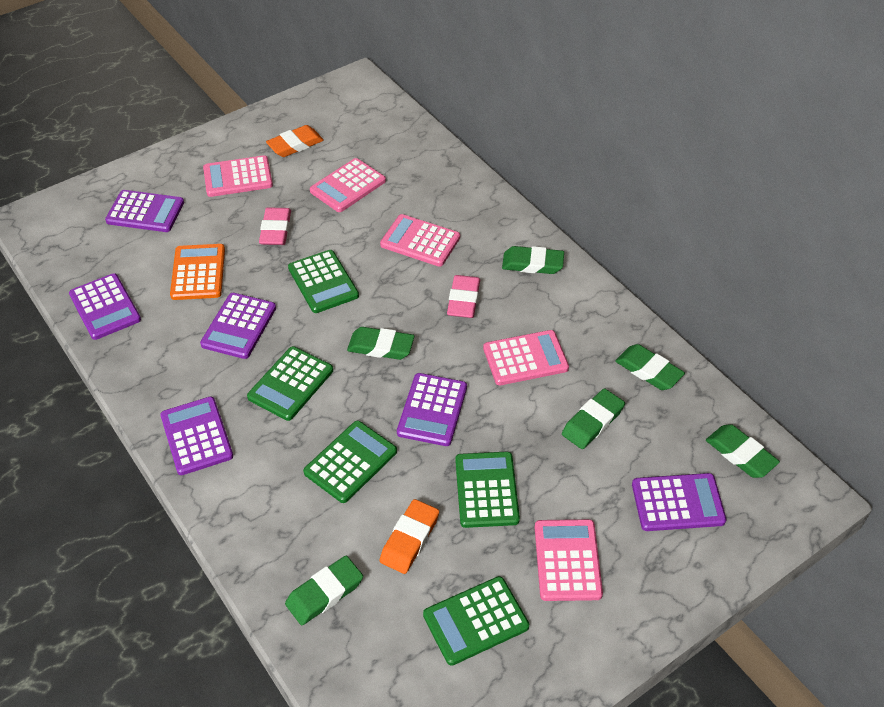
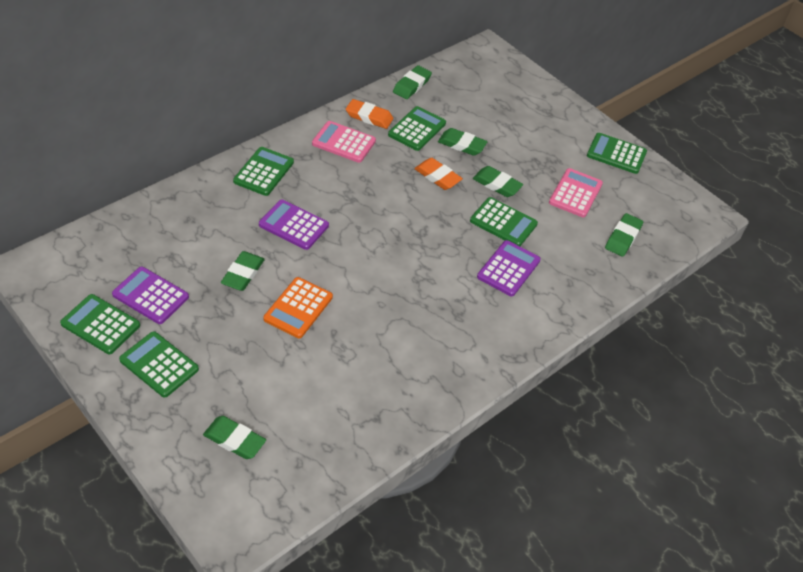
green calculator: 5 -> 6
pink calculator: 5 -> 2
pink eraser: 2 -> 0
purple calculator: 6 -> 3

